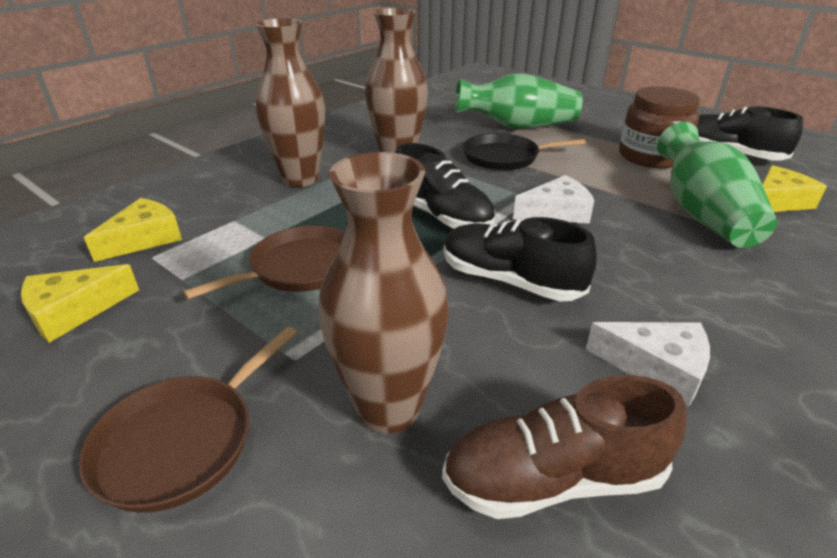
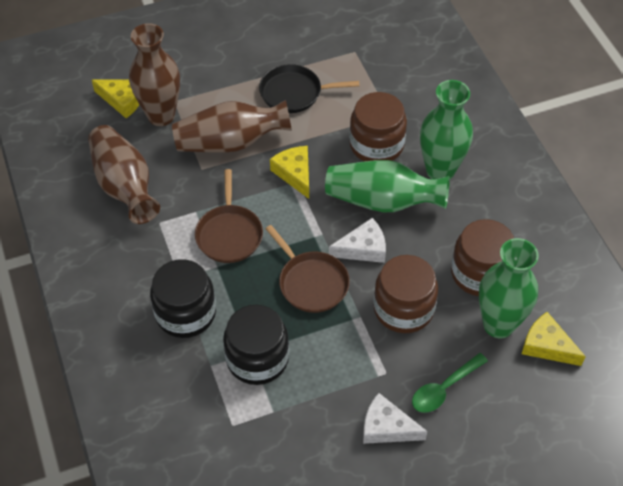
black jar: 0 -> 2
black shoe: 3 -> 0
brown jar: 1 -> 3
brown shoe: 1 -> 0
green spoon: 0 -> 1
green vase: 2 -> 3

